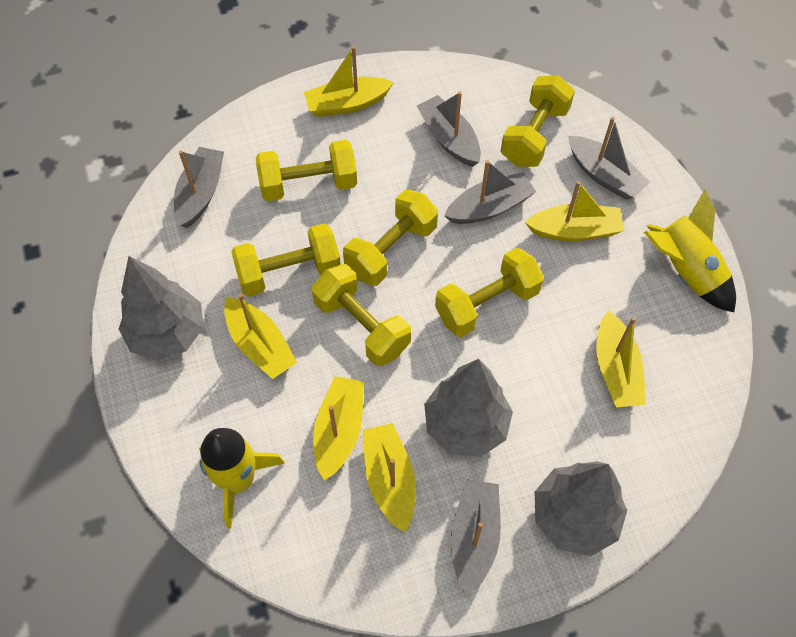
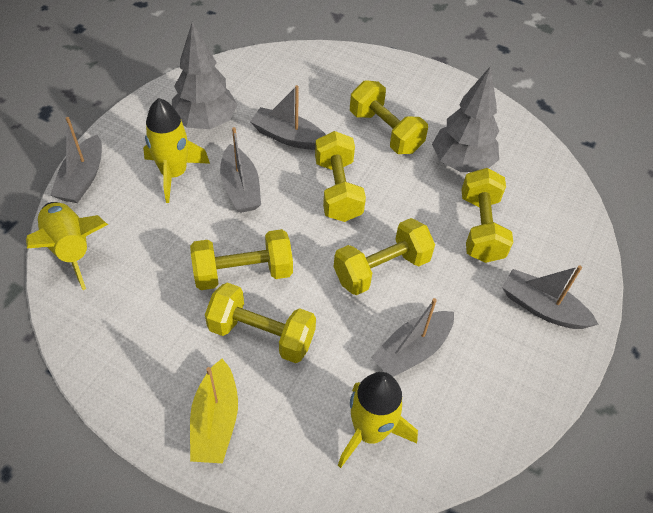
grey tree: 3 -> 2
yellow boat: 6 -> 1
yellow rocket: 2 -> 3

